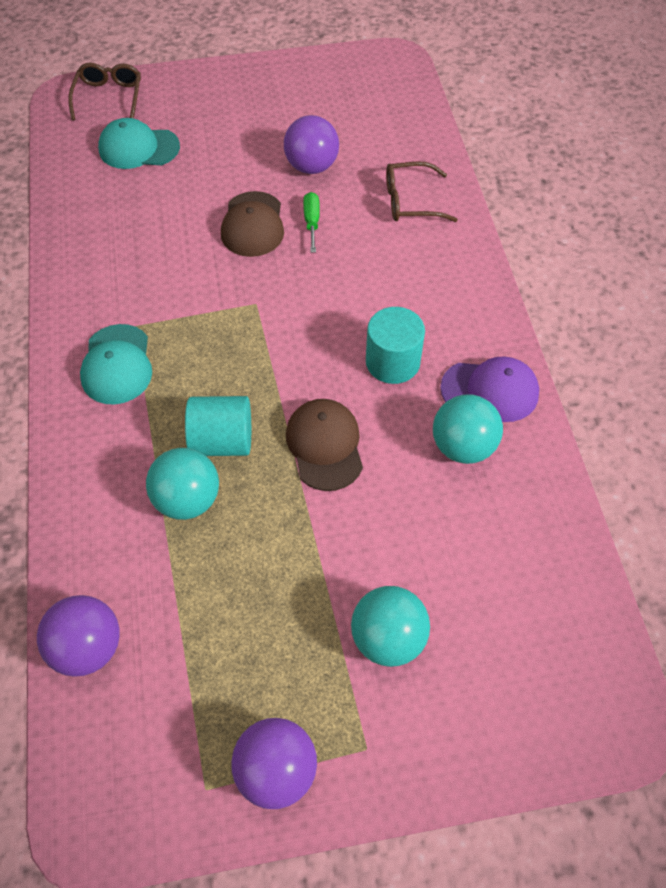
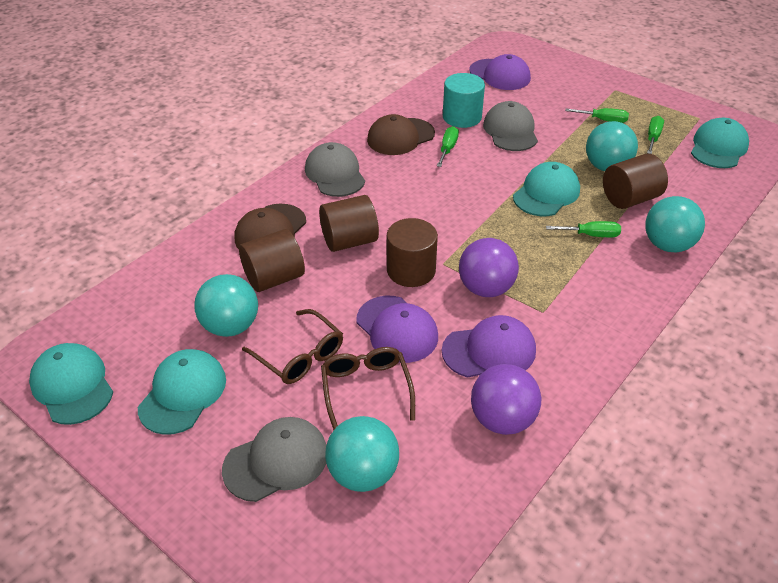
brown cylinder: 0 -> 4
green screwdriver: 1 -> 4
grey cap: 0 -> 3
purple ball: 3 -> 2
purple cap: 1 -> 3
turquoise ball: 3 -> 4
turquoise cap: 2 -> 4
turquoise cylinder: 2 -> 1

